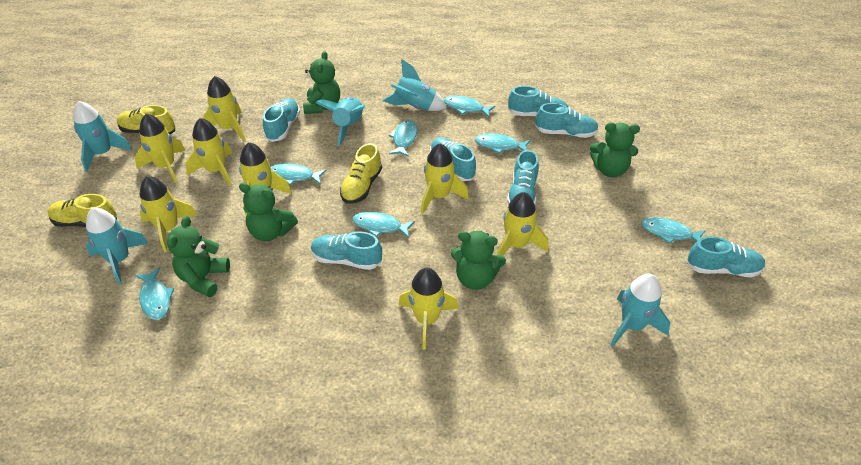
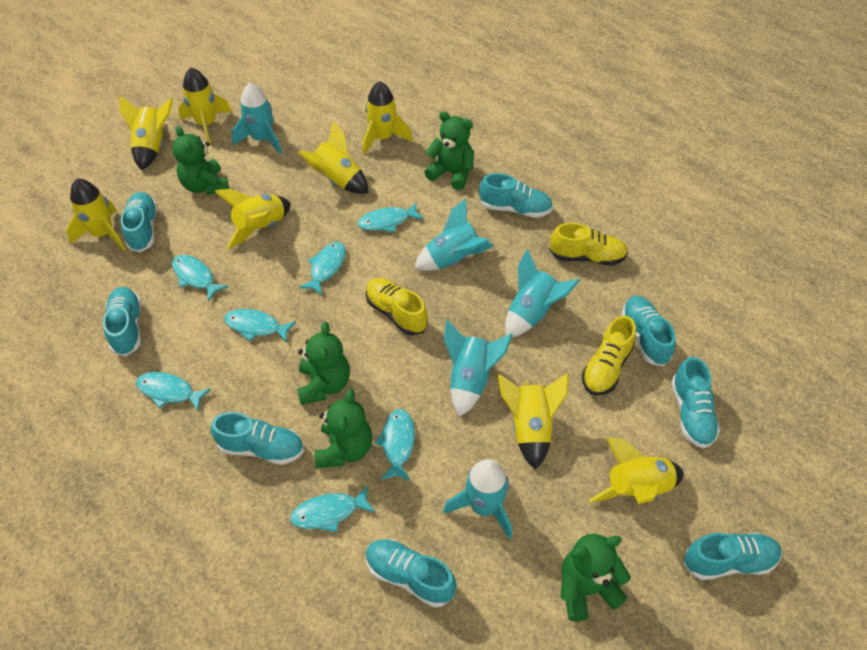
turquoise shoe: 7 -> 8

